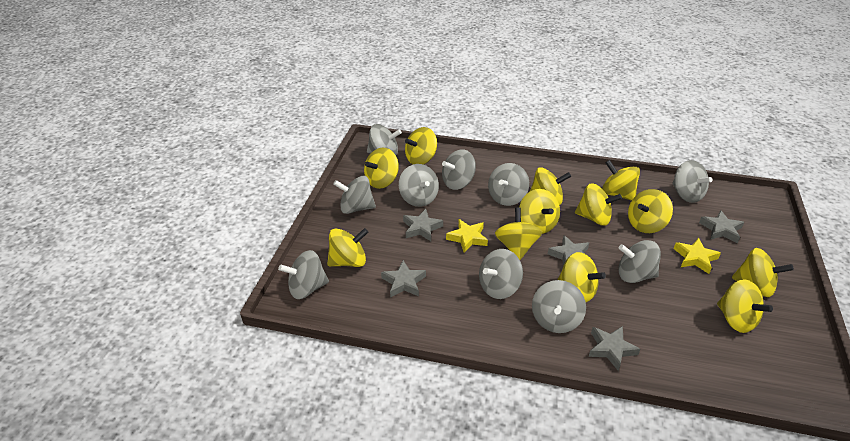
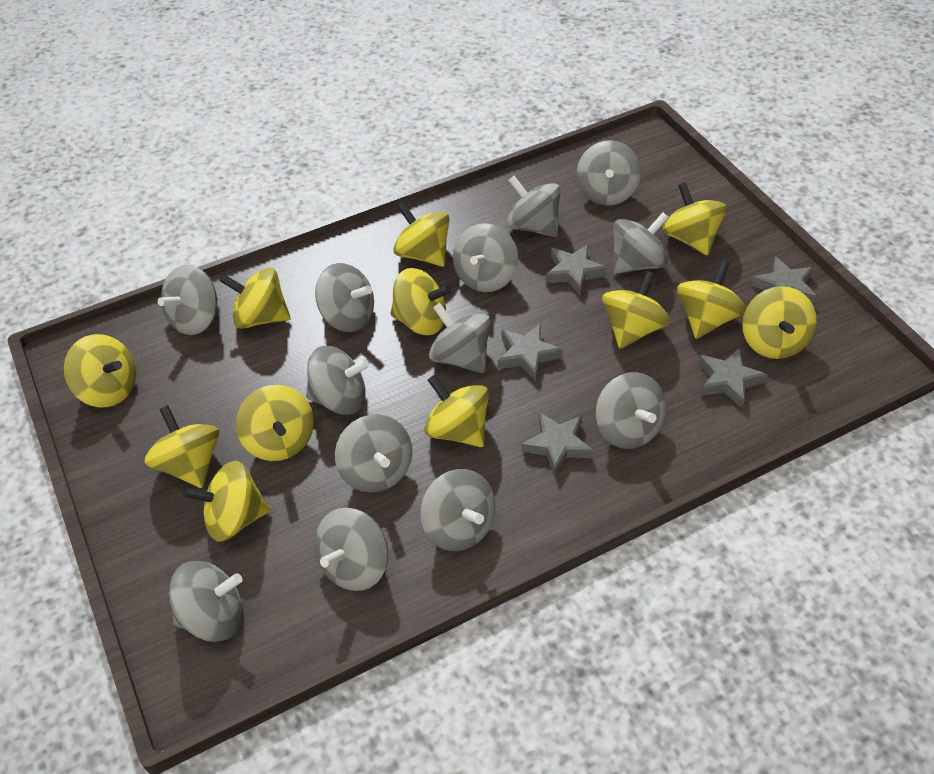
grey spinning top: 10 -> 13
yellow star: 2 -> 0

